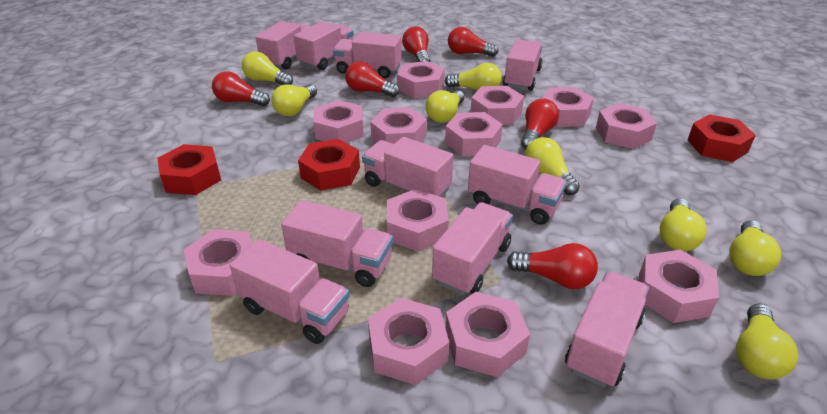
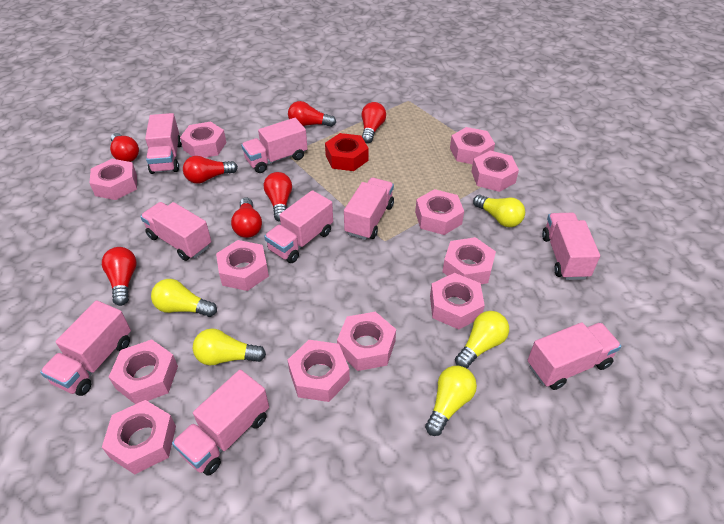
pink truck: 10 -> 9
red light bulb: 6 -> 7
red nut: 3 -> 1
yellow light bulb: 8 -> 5

